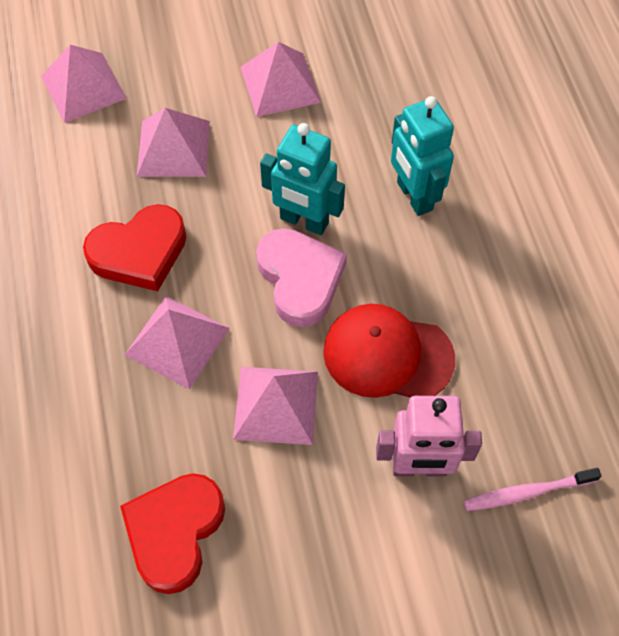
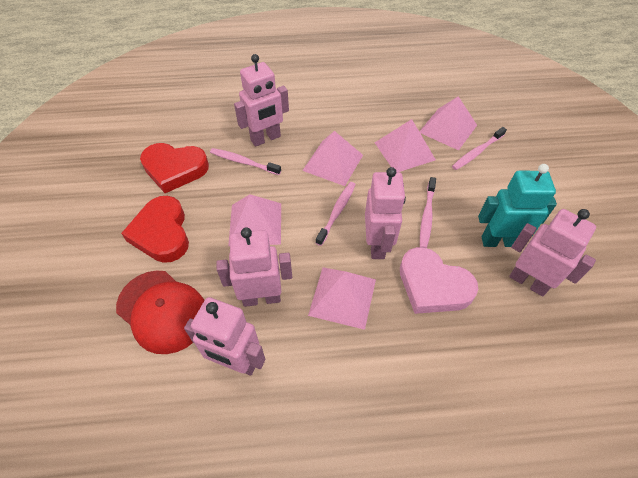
pink robot: 1 -> 5
pink toothbrush: 1 -> 4
turquoise robot: 2 -> 1

